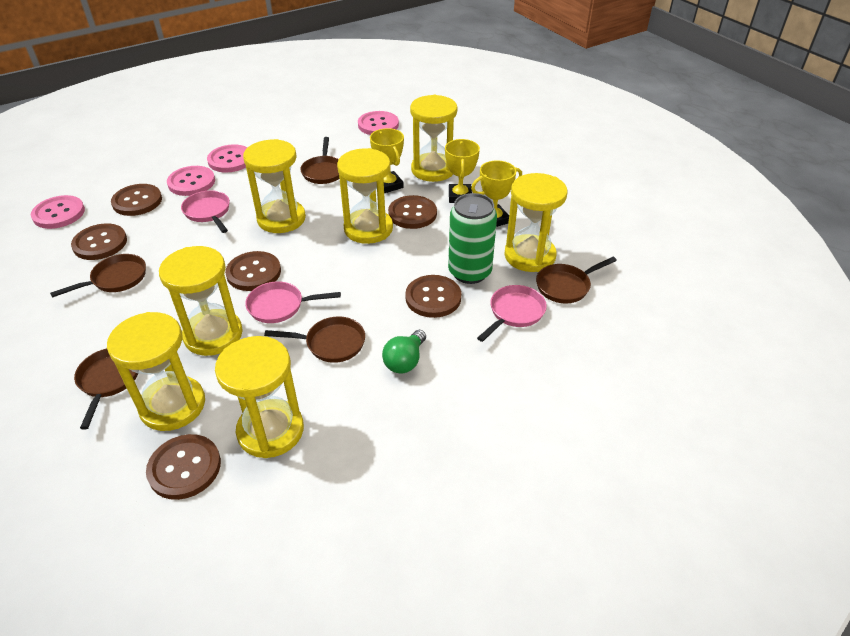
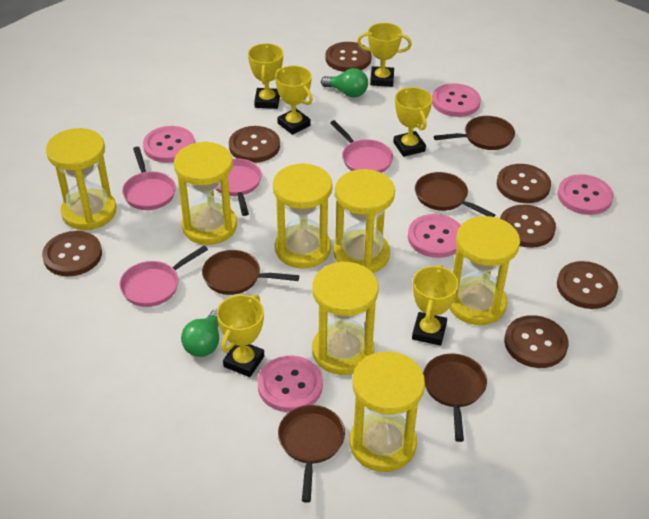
brown button: 6 -> 7
green can: 1 -> 0
green light bulb: 1 -> 2
pink button: 4 -> 5
pink pan: 3 -> 4
yellow trophy: 3 -> 6

